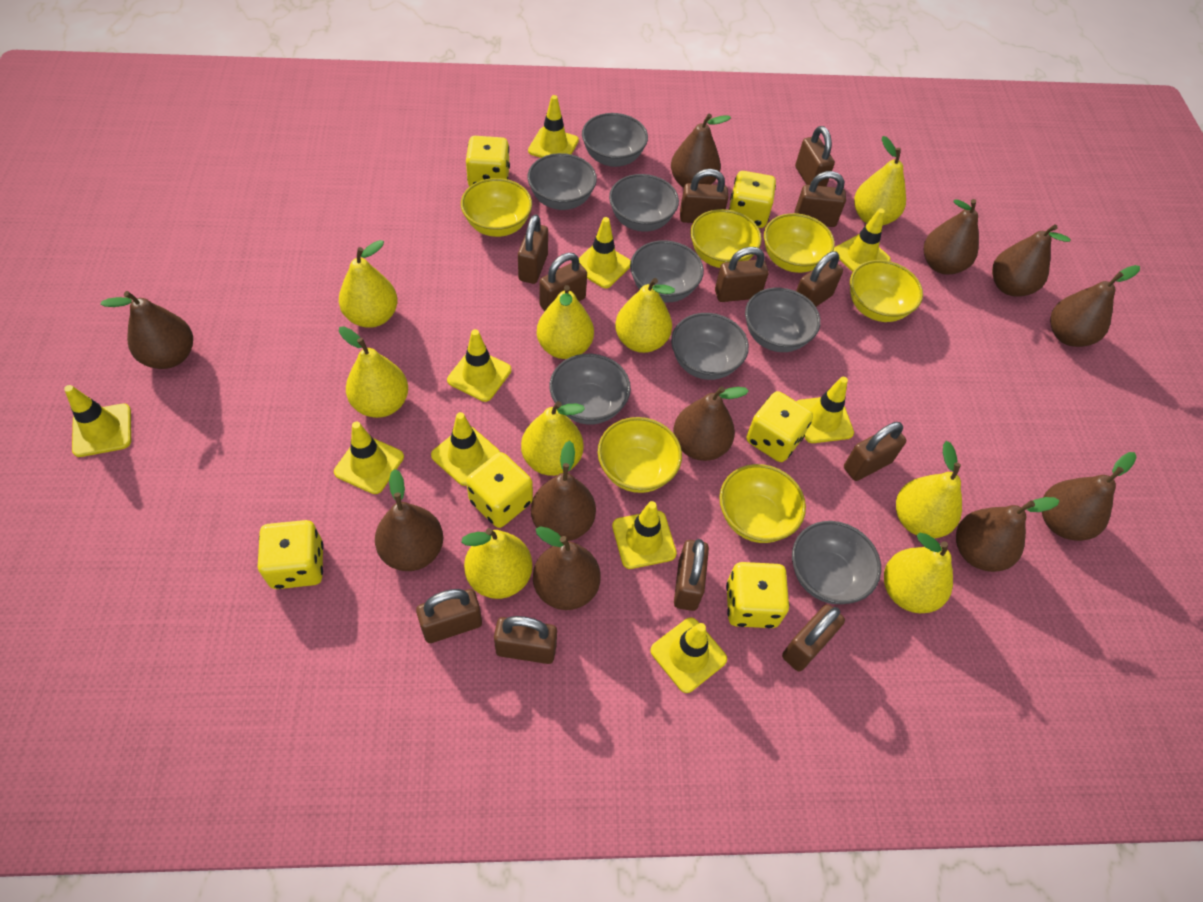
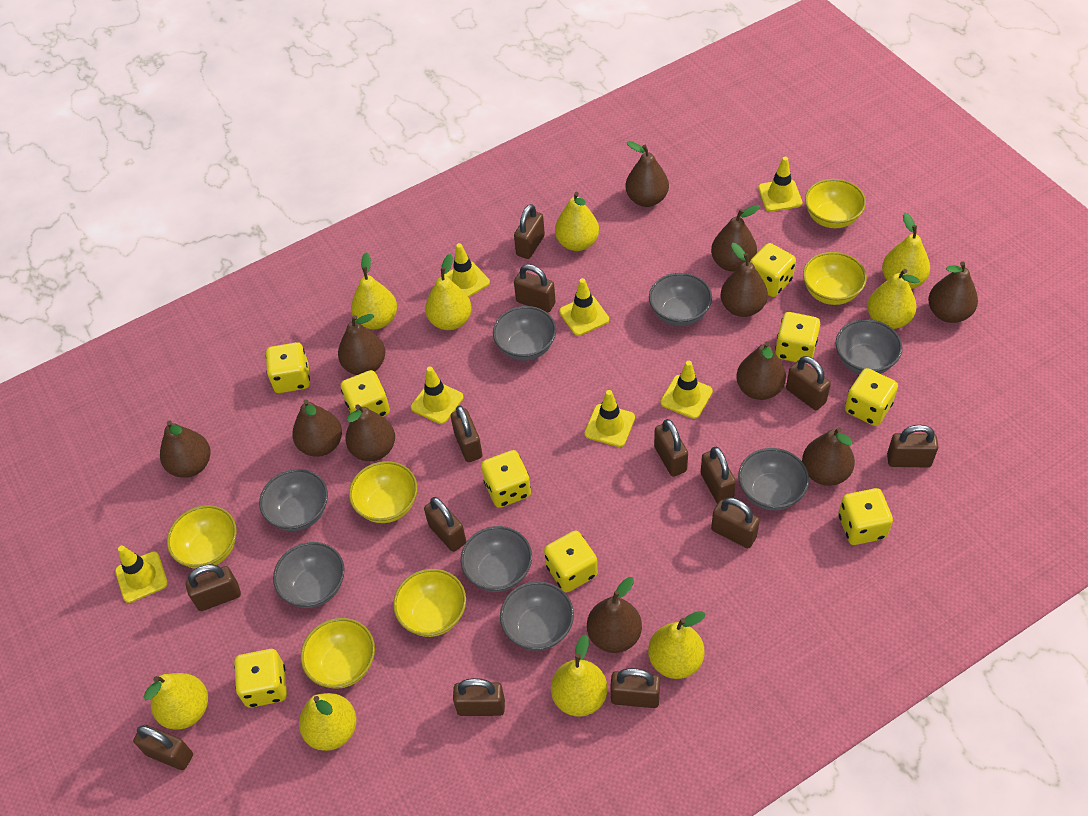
brown padlock: 12 -> 13
yellow dice: 6 -> 9
yellow traffic cone: 10 -> 7

